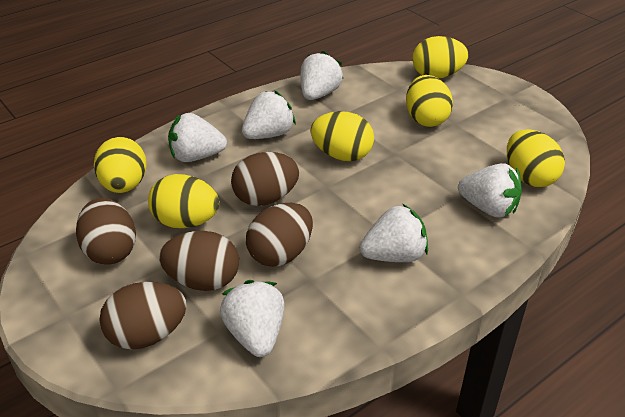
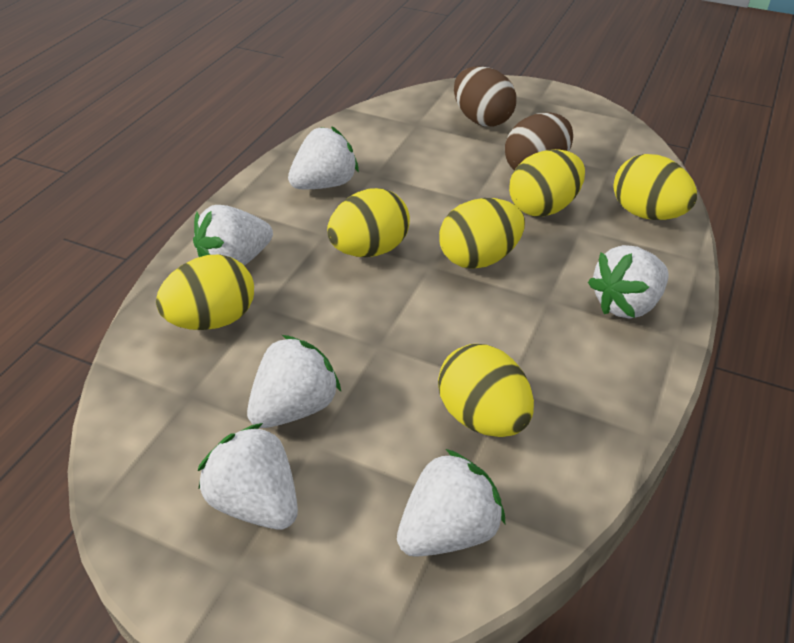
brown egg: 5 -> 2

